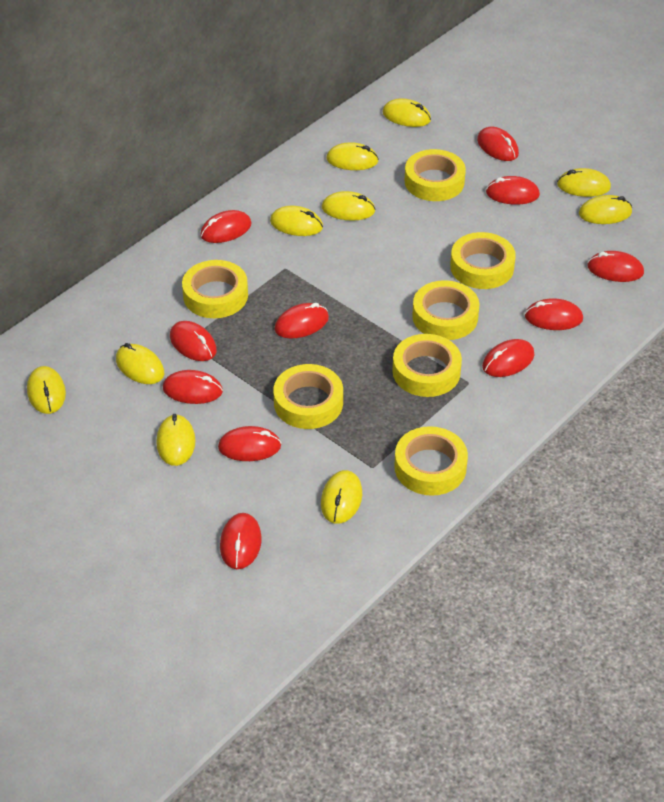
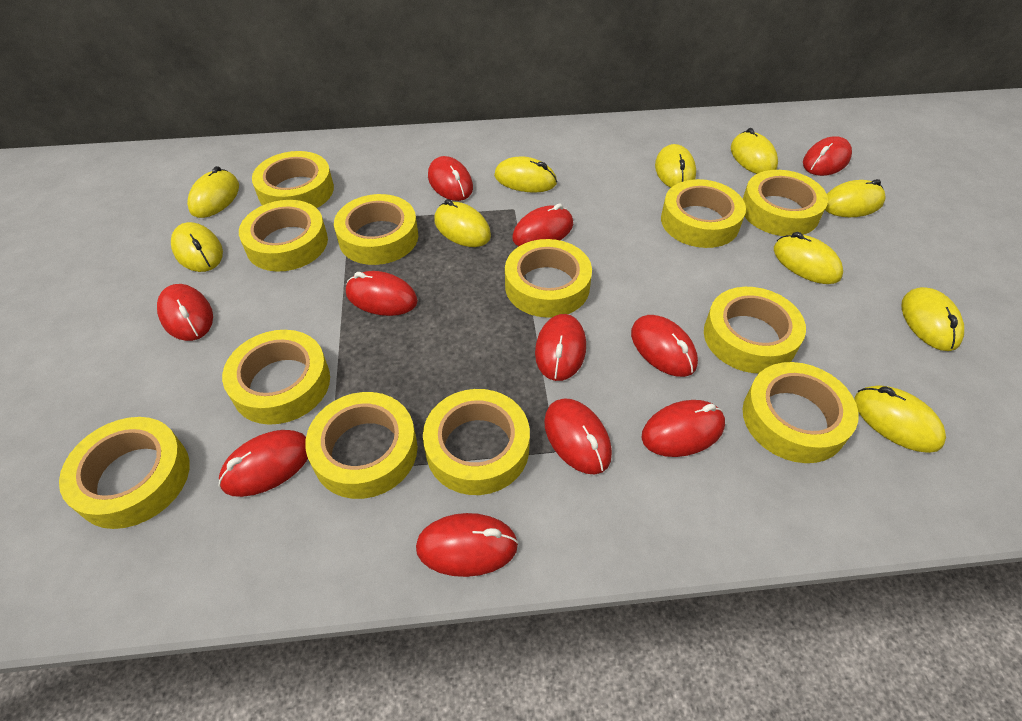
yellow tape: 7 -> 12

